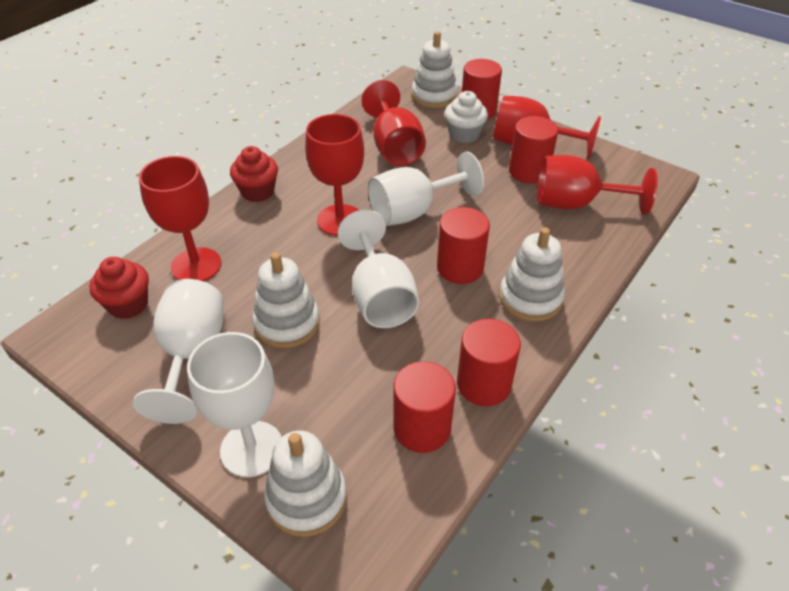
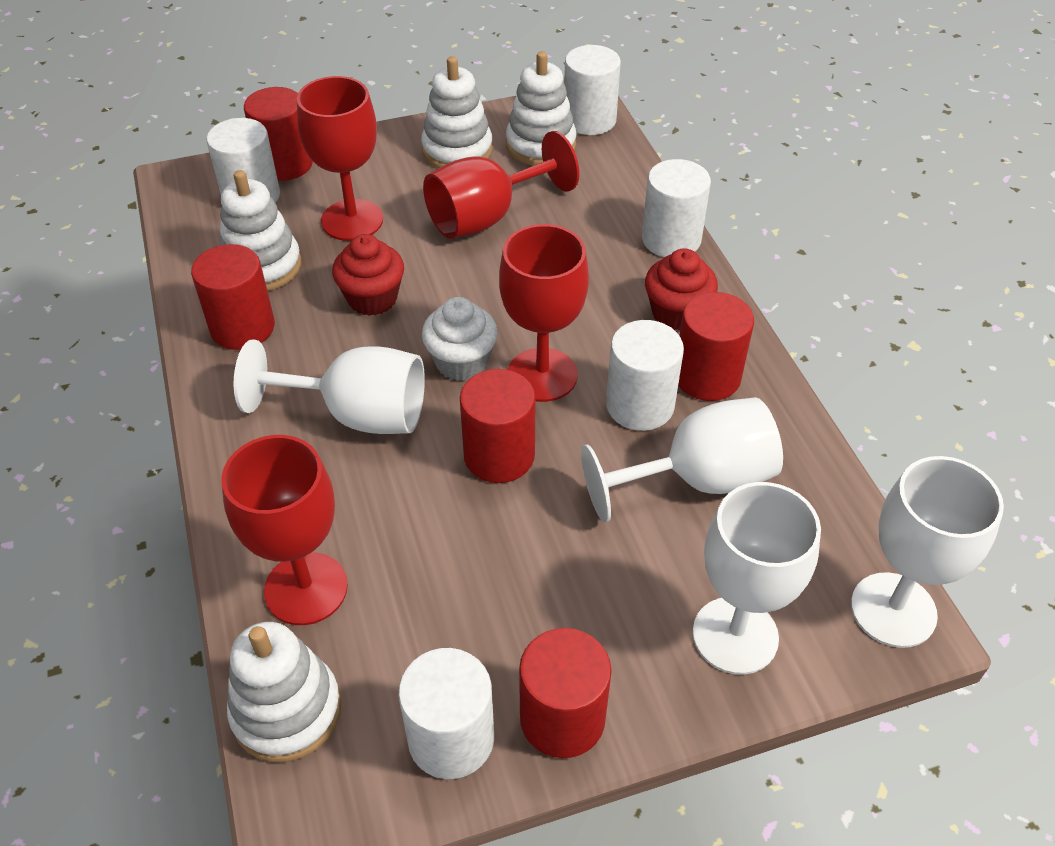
red goblet: 5 -> 4
white cylinder: 0 -> 5

